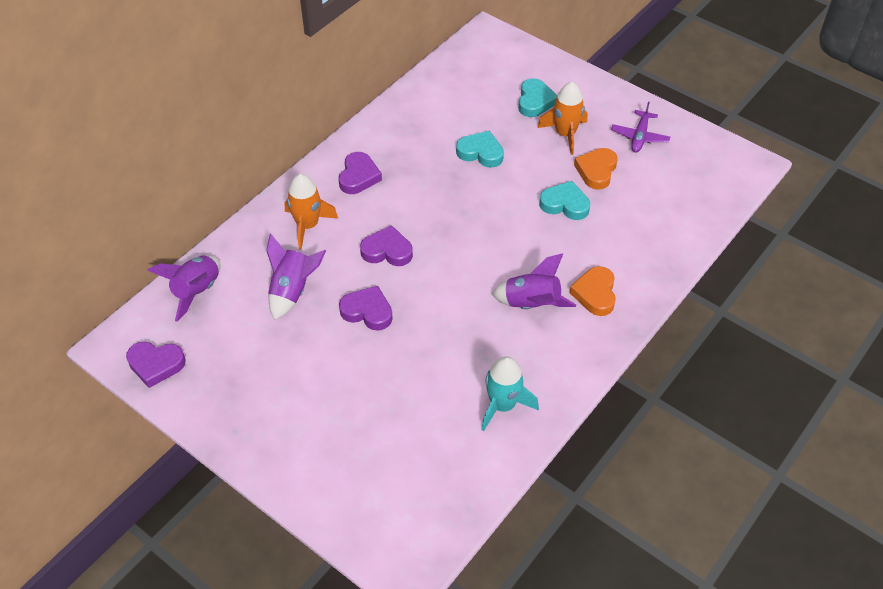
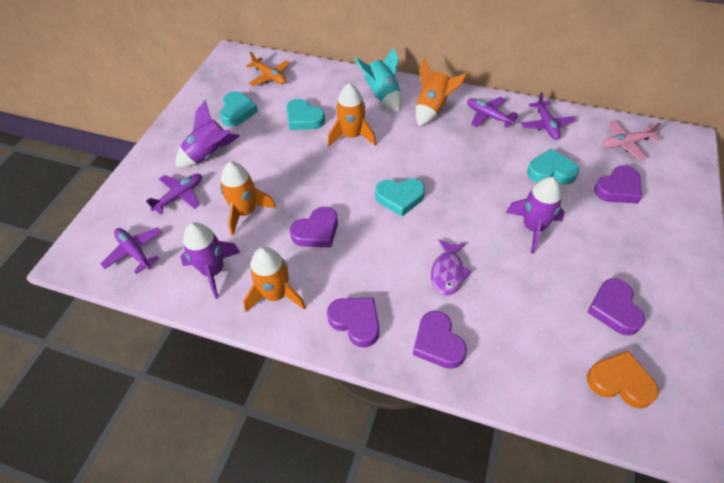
orange heart: 2 -> 1
orange plane: 0 -> 1
orange rocket: 2 -> 4
pink plane: 0 -> 1
purple fish: 0 -> 1
purple heart: 4 -> 5
purple plane: 1 -> 4
turquoise heart: 3 -> 4

